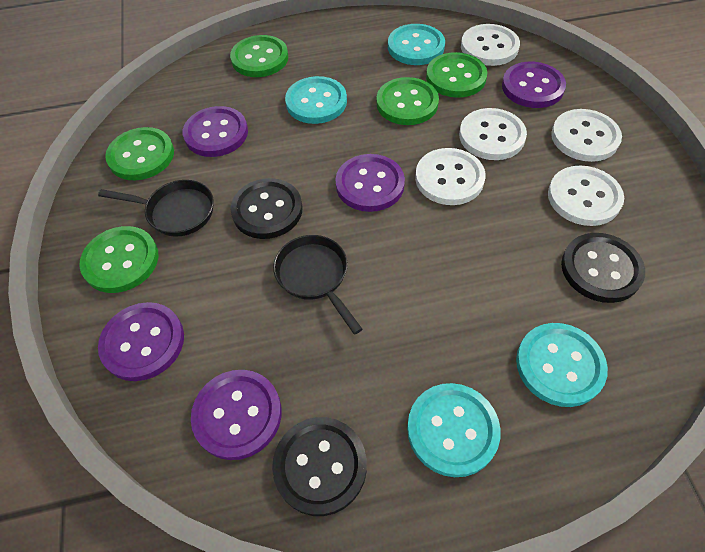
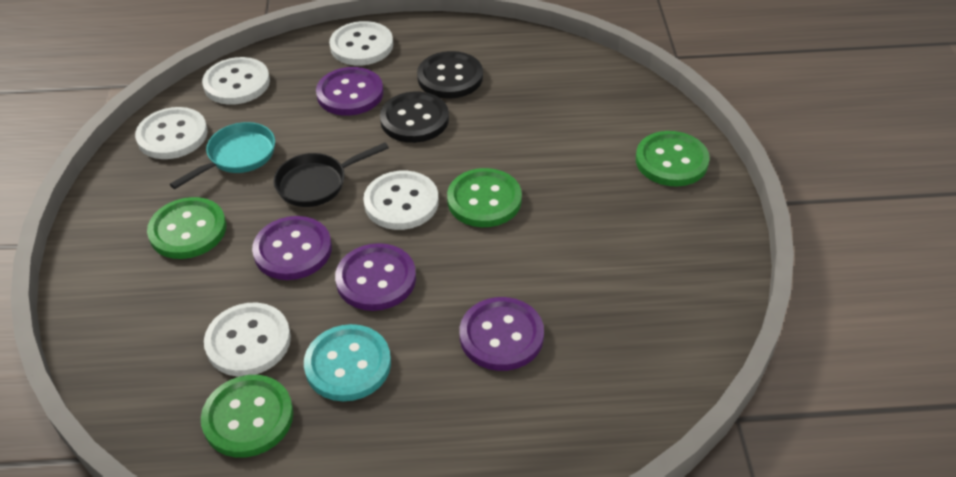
black button: 3 -> 2
black pan: 2 -> 1
green button: 5 -> 4
purple button: 5 -> 4
turquoise button: 4 -> 1
turquoise pan: 0 -> 1

